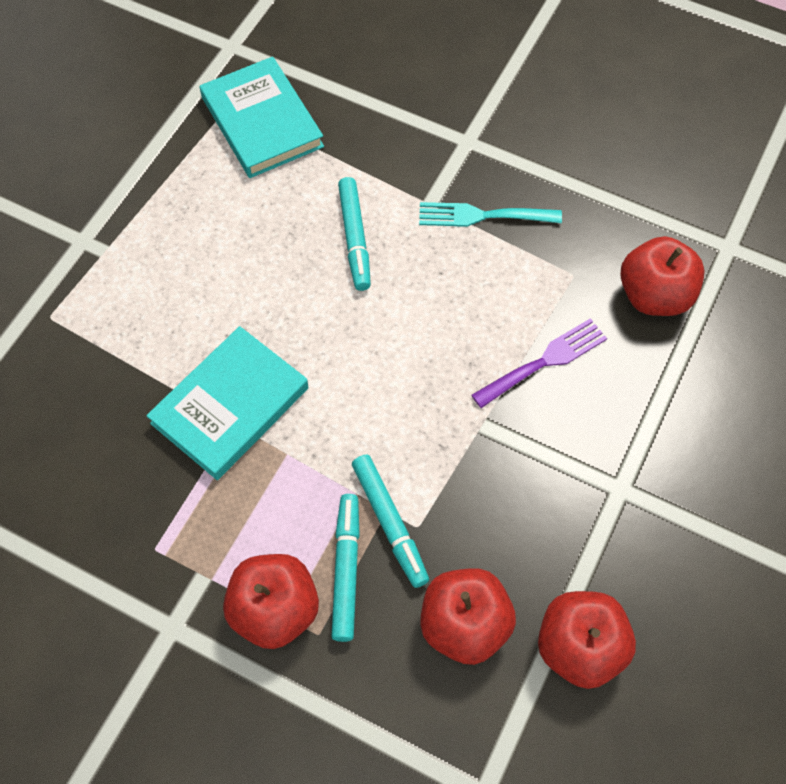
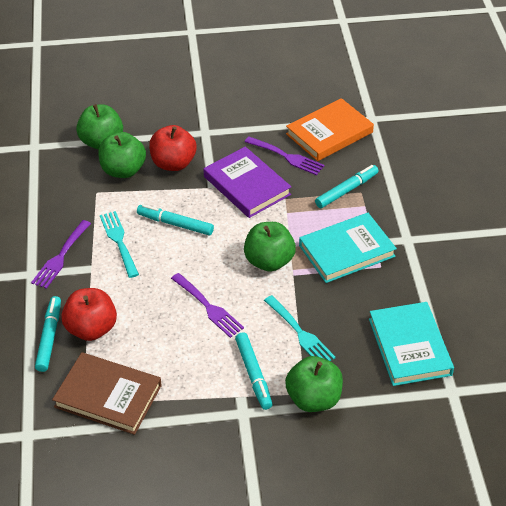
brown book: 0 -> 1
green apple: 0 -> 4
orange book: 0 -> 1
purple book: 0 -> 1
purple fork: 1 -> 3
red apple: 4 -> 2
turquoise fork: 1 -> 2
turquoise marker: 3 -> 4

